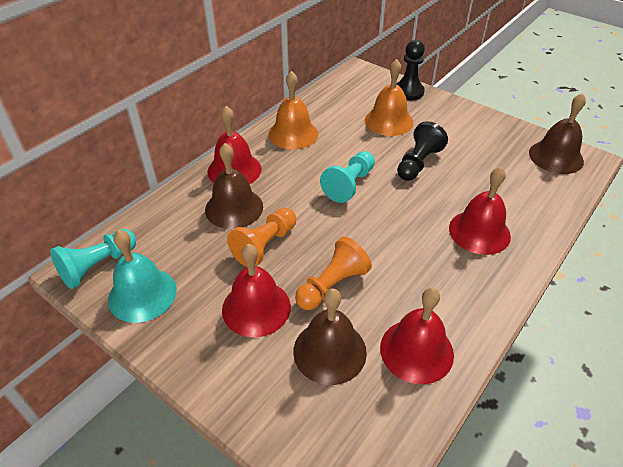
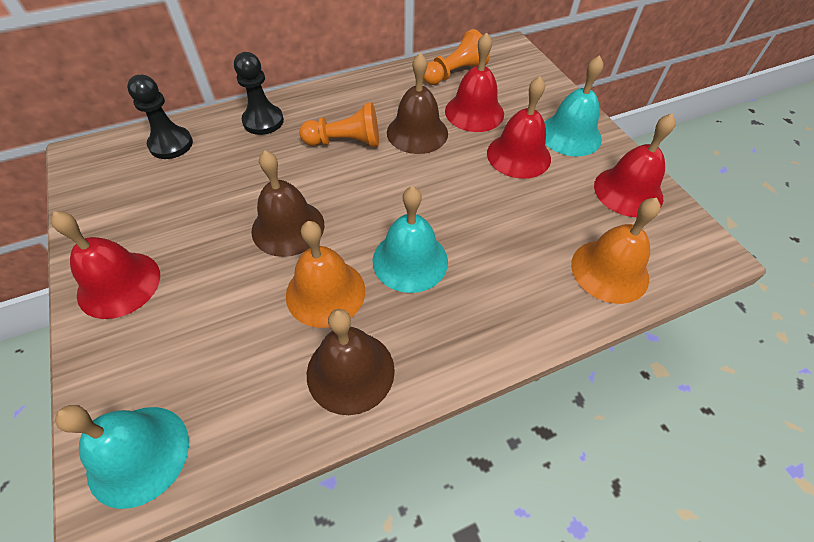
turquoise bell: 1 -> 3
turquoise pawn: 2 -> 0

